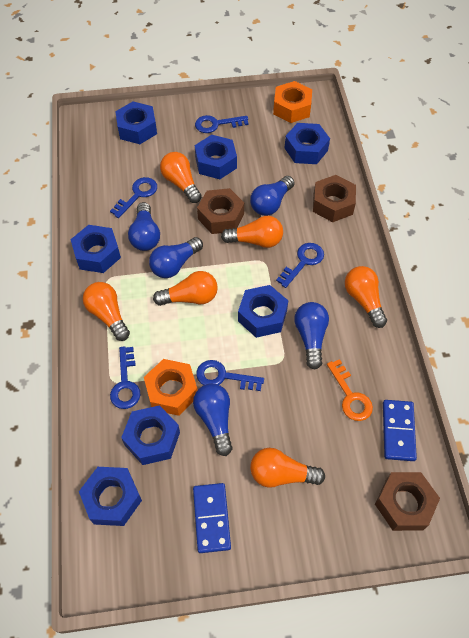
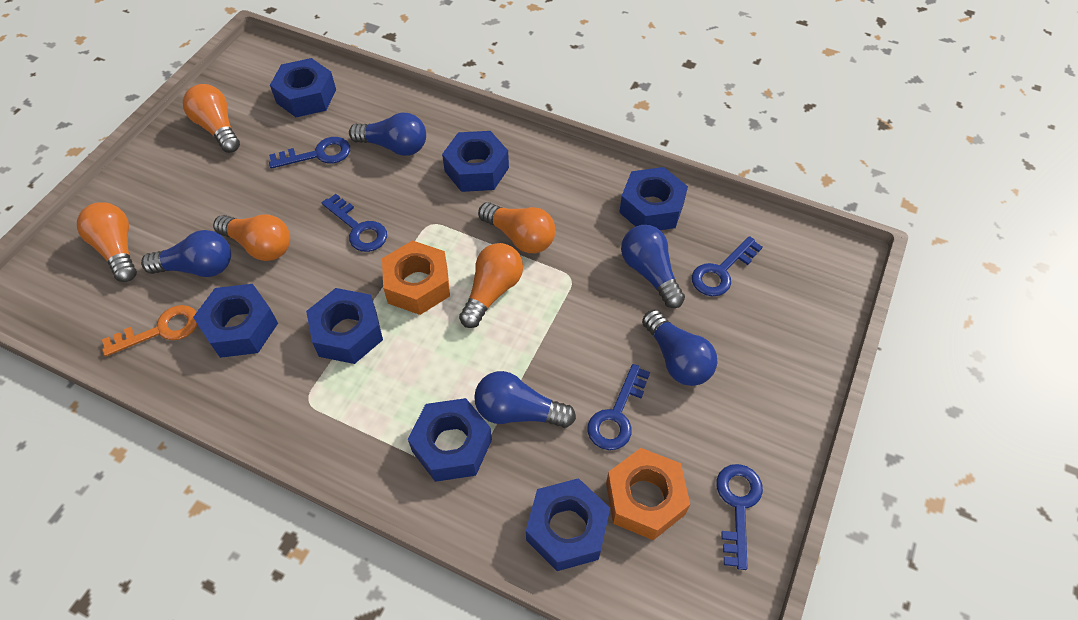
blue domino: 2 -> 0
brown nut: 3 -> 0
orange light bulb: 6 -> 5

